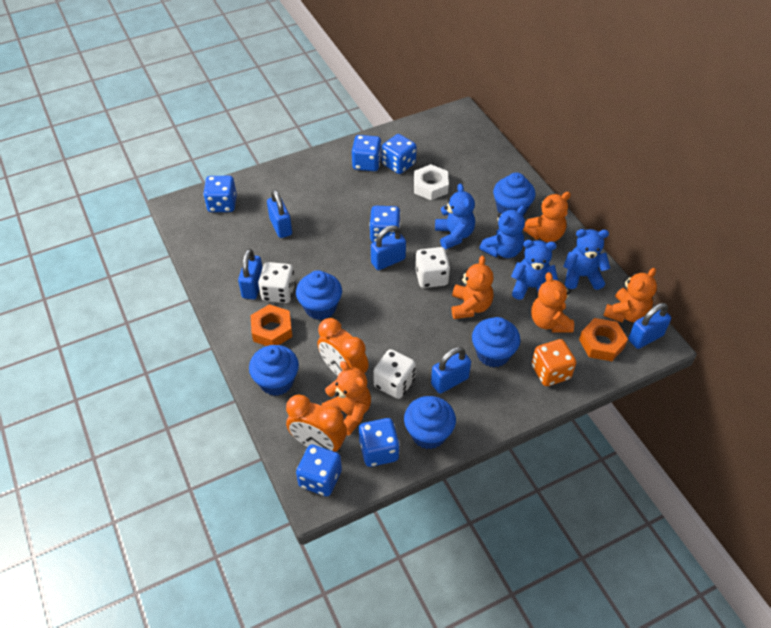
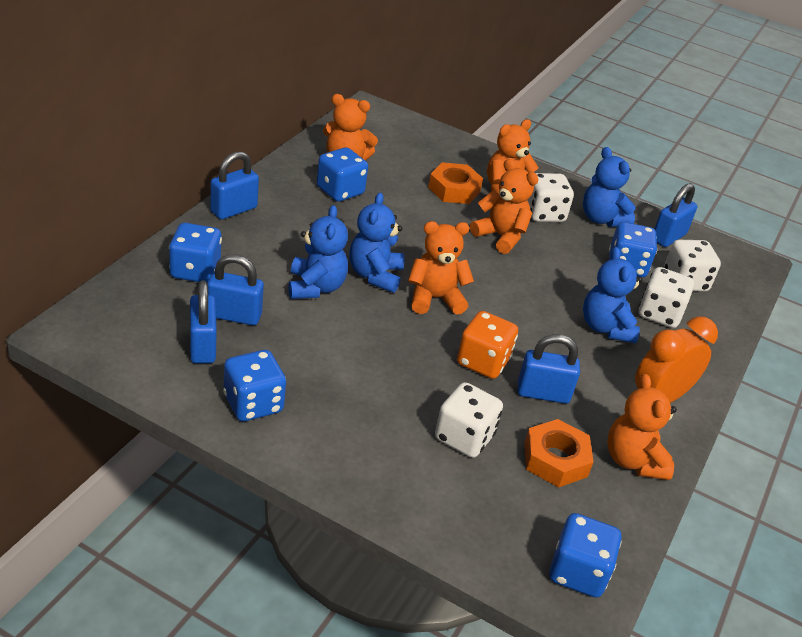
blue cupcake: 5 -> 0
blue dice: 6 -> 5
orange clock: 2 -> 1
white dice: 3 -> 4
white nut: 1 -> 0

